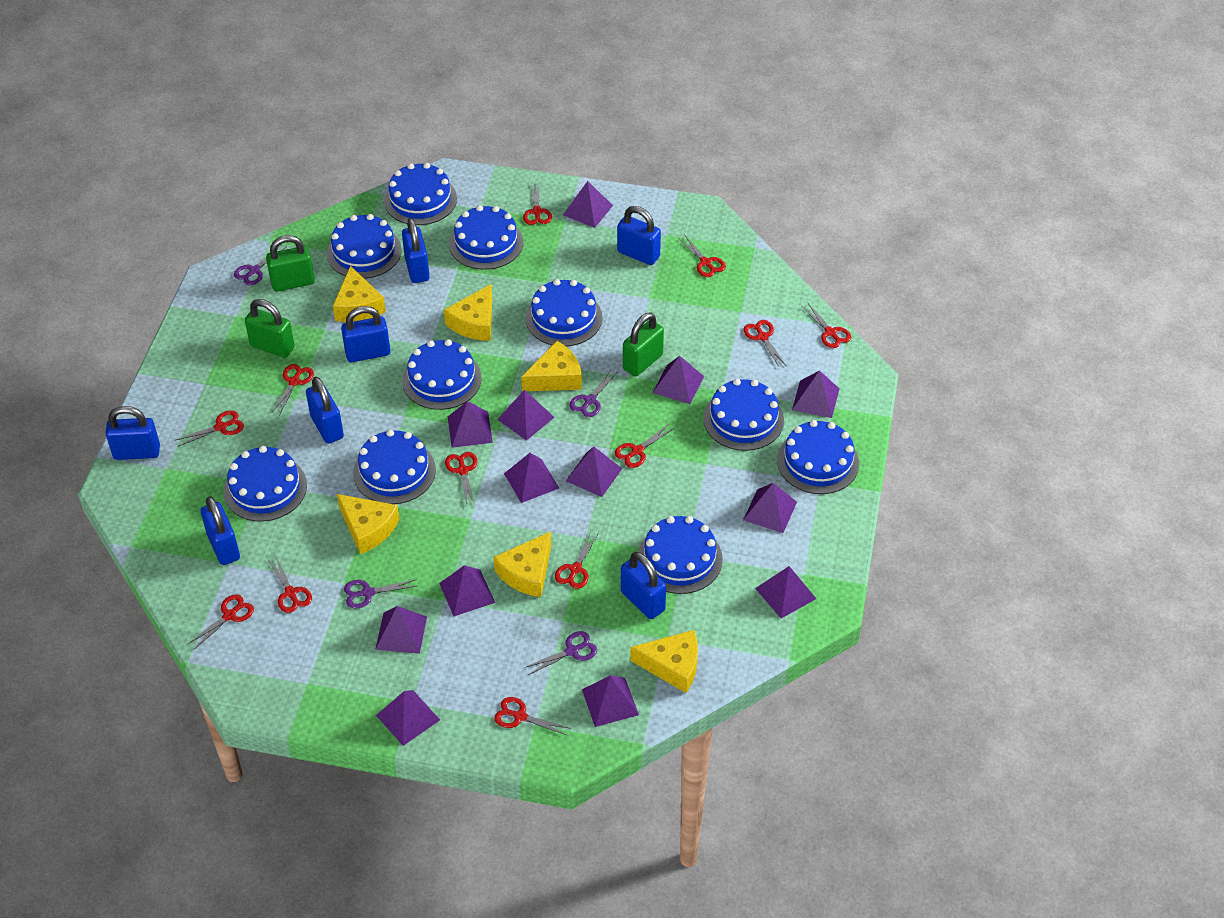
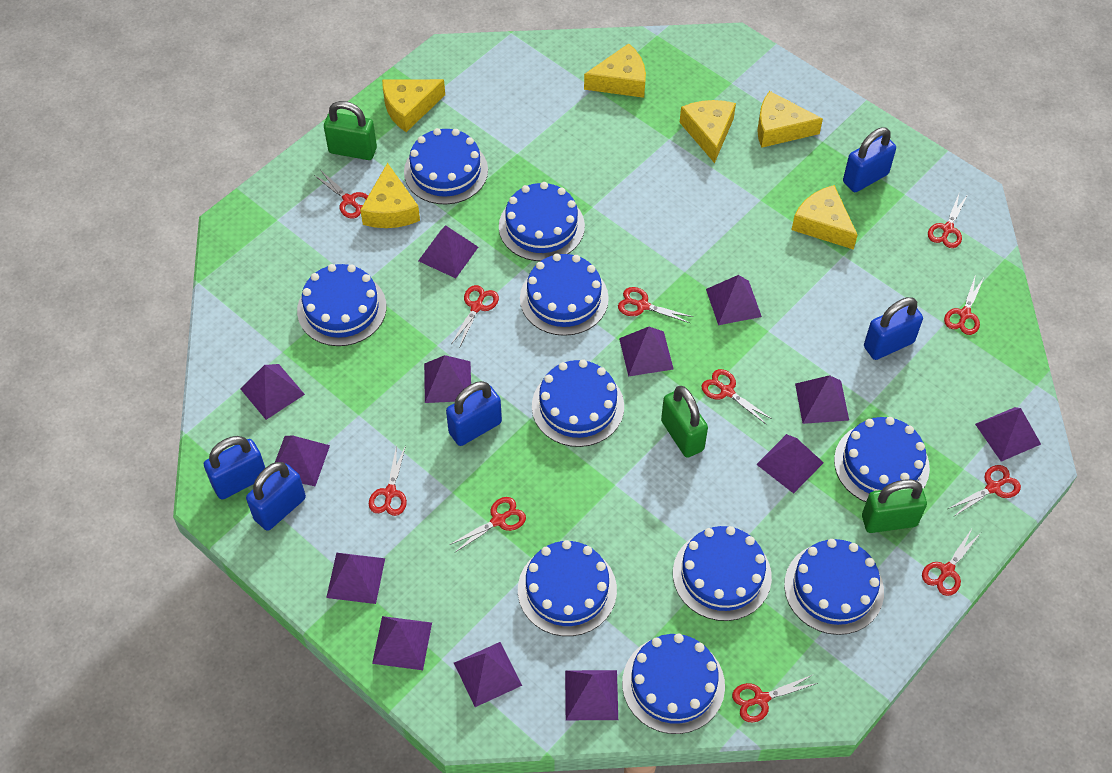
blue padlock: 7 -> 5
purple scissors: 4 -> 0
red scissors: 12 -> 11

